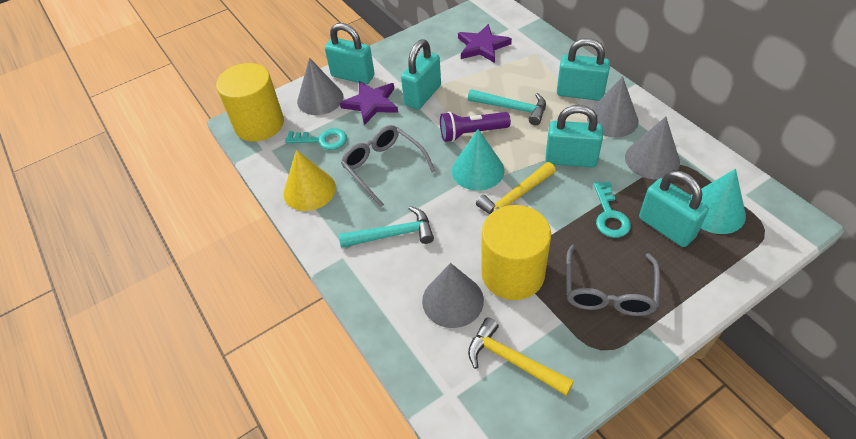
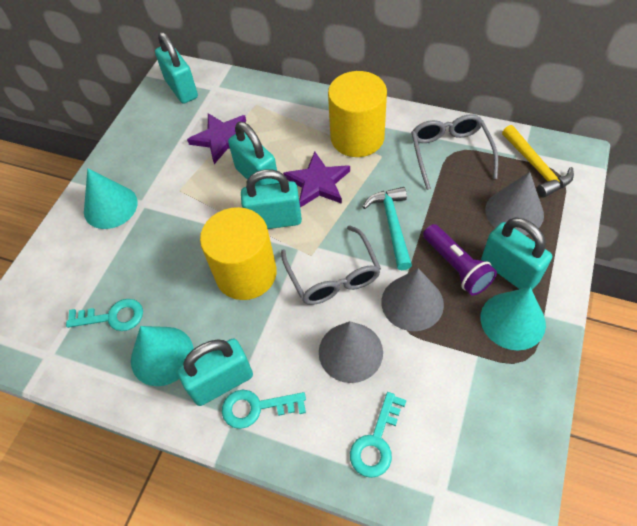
grey cone: 4 -> 3
turquoise cone: 2 -> 3
turquoise hammer: 2 -> 1
turquoise key: 2 -> 3
yellow cone: 1 -> 0
yellow hammer: 2 -> 1

